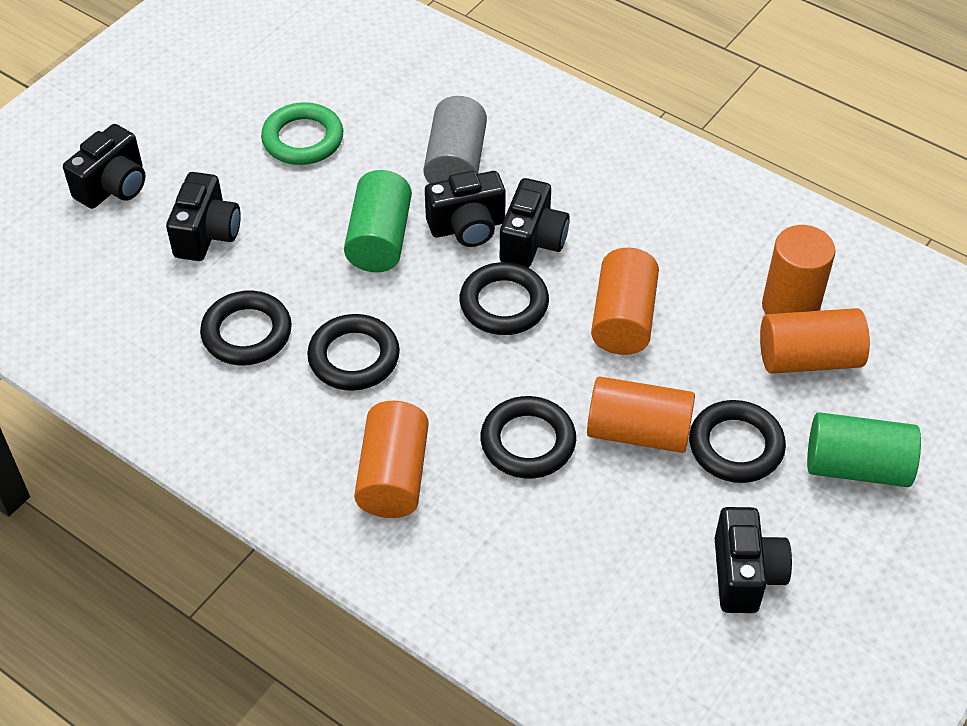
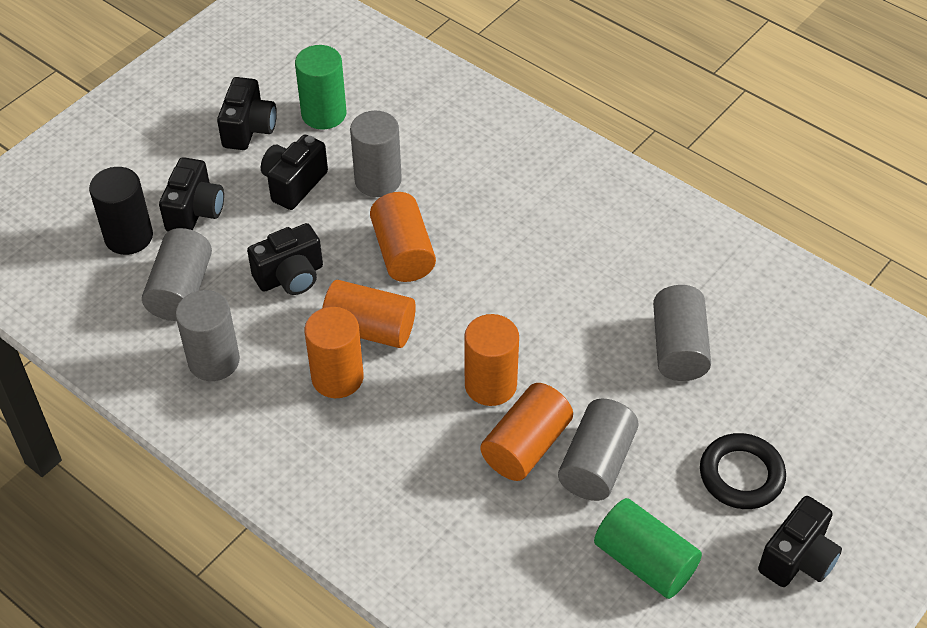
black cylinder: 0 -> 1
black ring: 5 -> 1
green ring: 1 -> 0
grey cylinder: 1 -> 5

